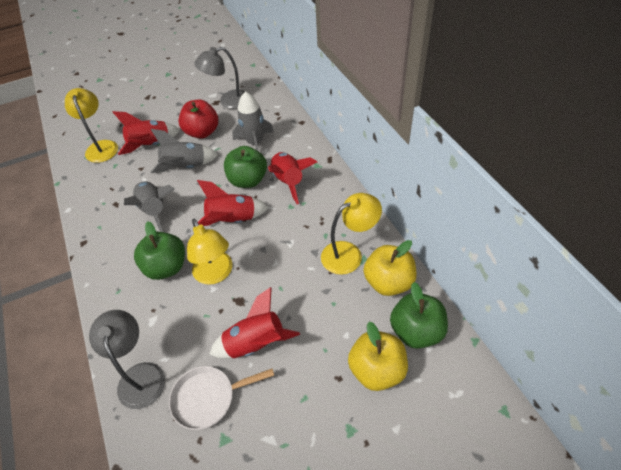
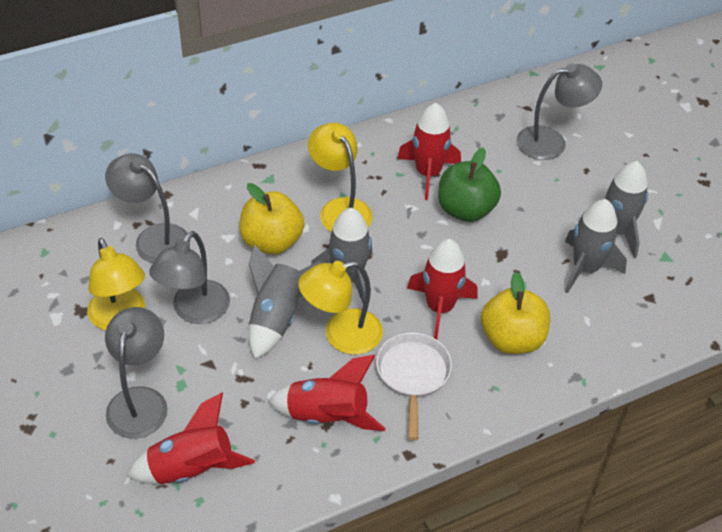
green apple: 3 -> 1
grey lamp: 2 -> 4
grey rocket: 3 -> 4
red apple: 1 -> 0

